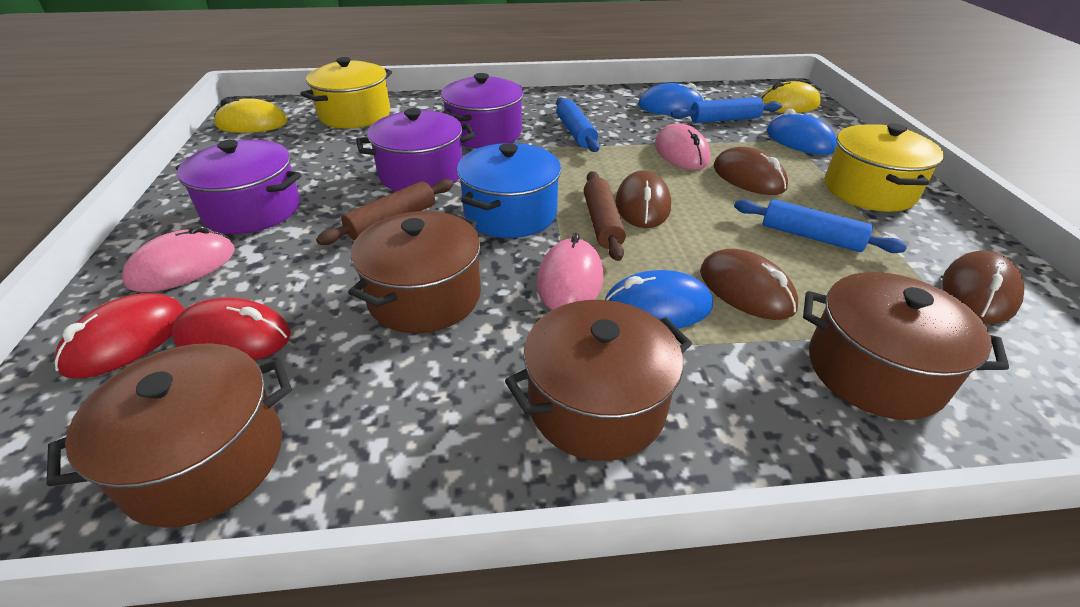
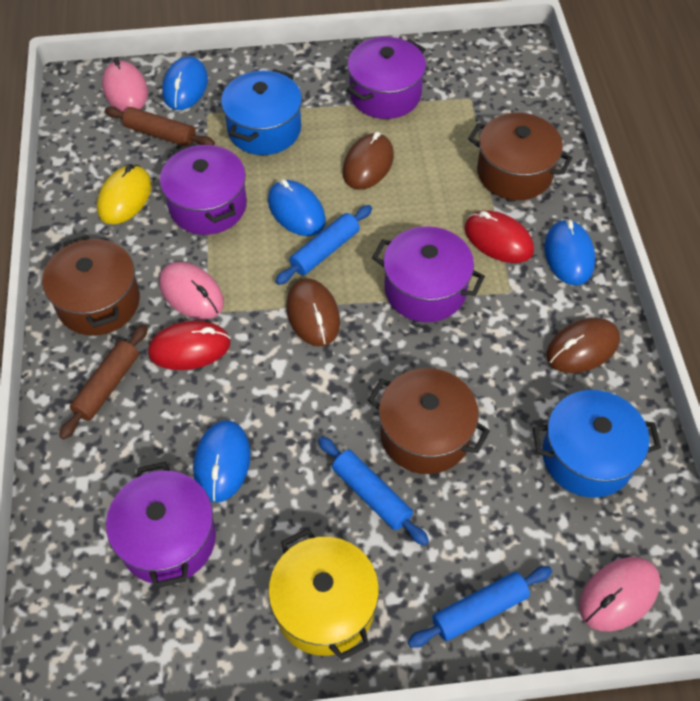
blue mouse: 3 -> 4
blue pot: 1 -> 2
brown mouse: 4 -> 3
brown pot: 4 -> 3
purple pot: 3 -> 4
yellow mouse: 2 -> 1
yellow pot: 2 -> 1

